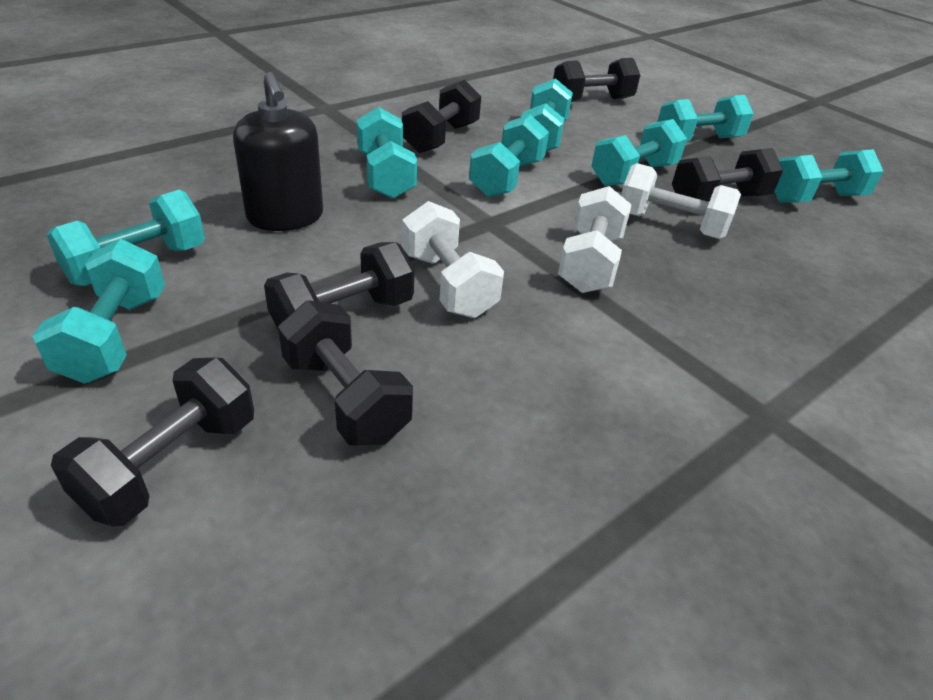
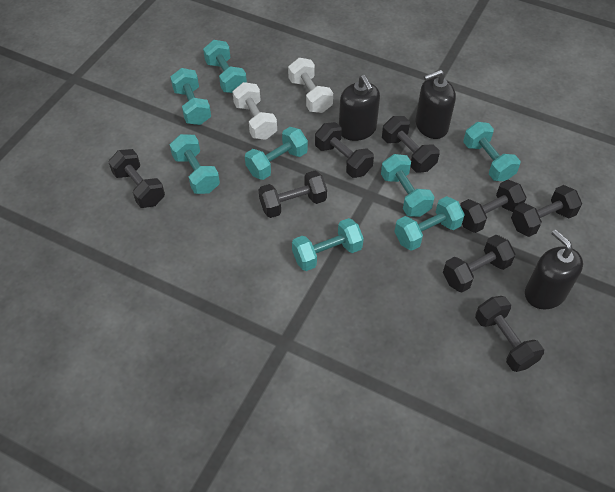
black dumbbell: 6 -> 8
black soap dispenser: 1 -> 3
white dumbbell: 3 -> 2

